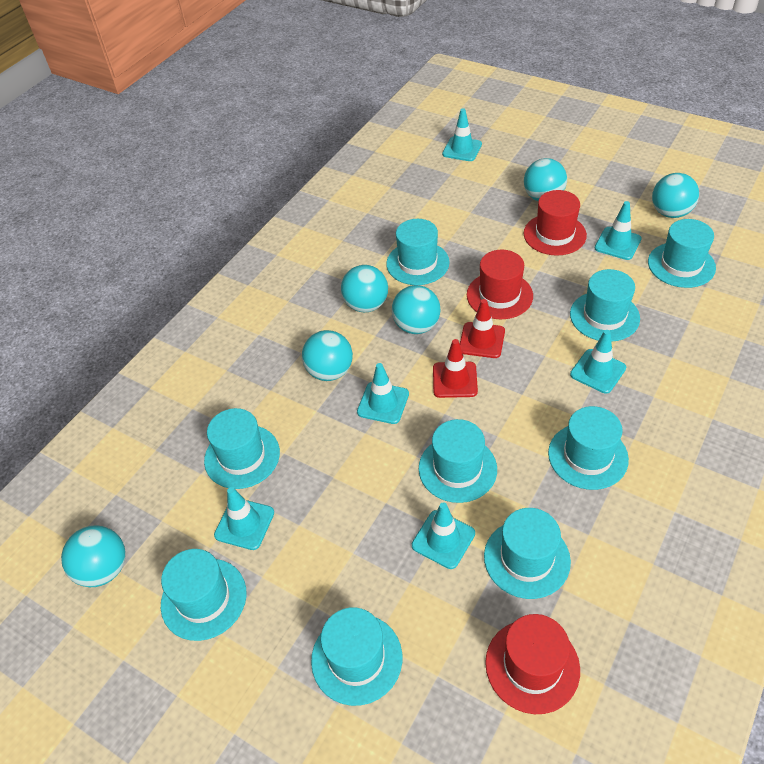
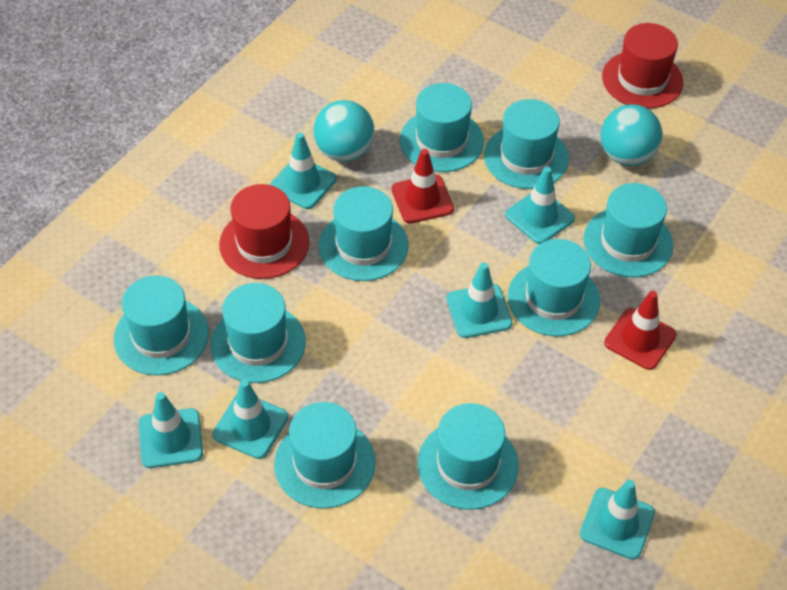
red hat: 3 -> 2
turquoise ball: 6 -> 2

